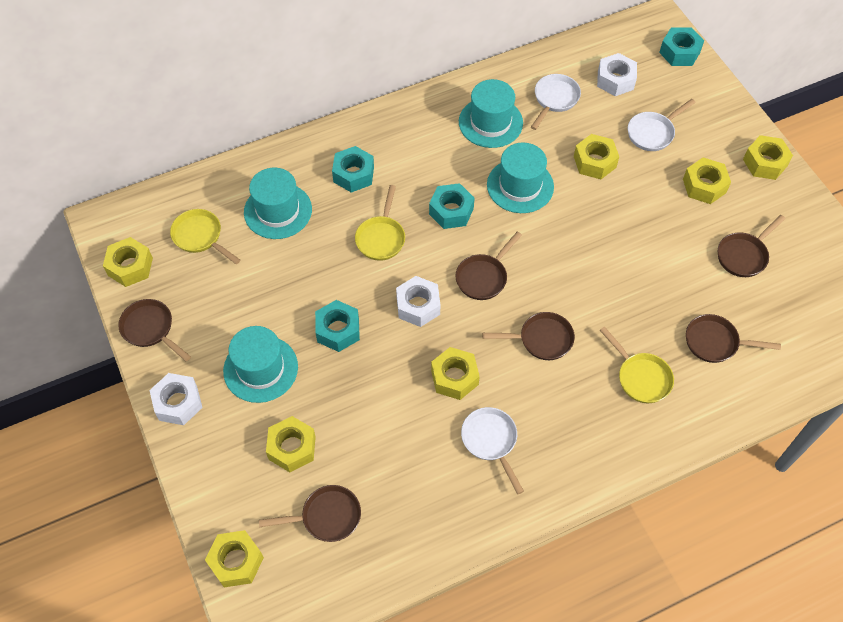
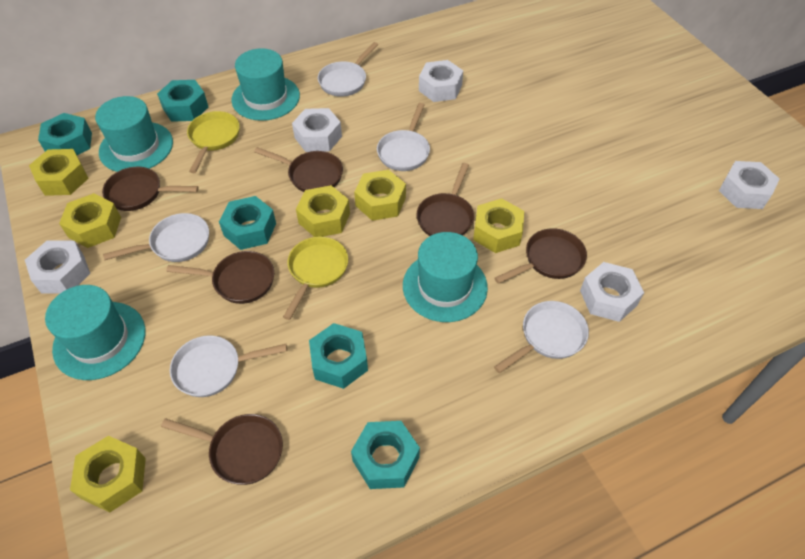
turquoise nut: 4 -> 5
white nut: 3 -> 5
white pan: 3 -> 5
yellow nut: 7 -> 6
yellow pan: 3 -> 2

